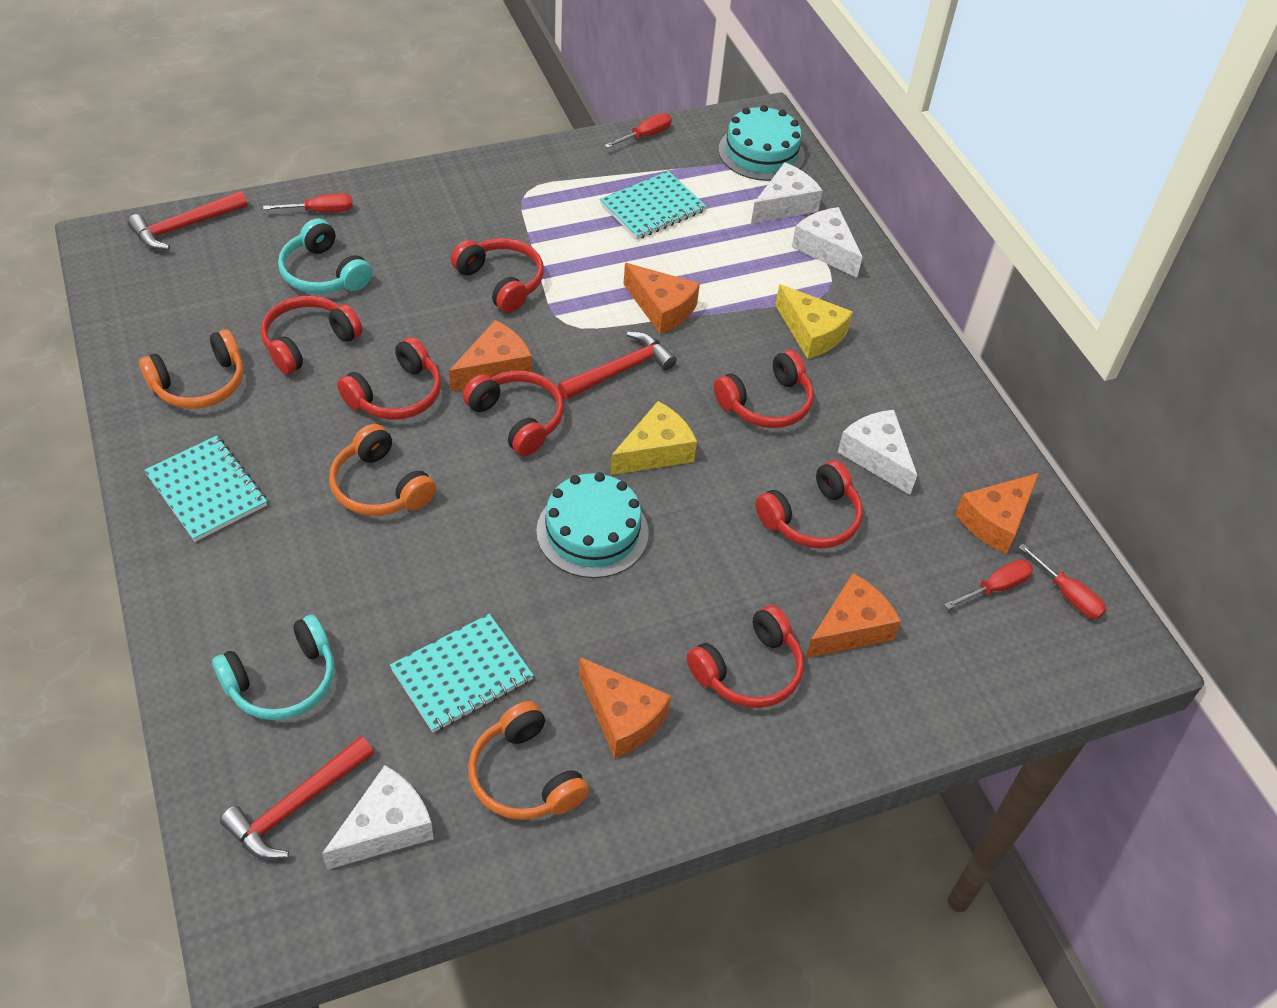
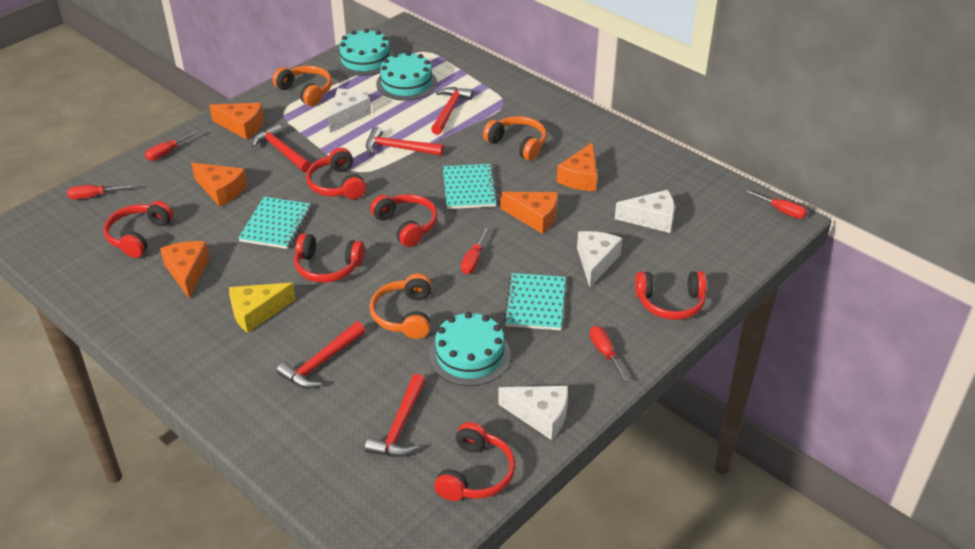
red hammer: 3 -> 5
red headphones: 7 -> 6
red screwdriver: 4 -> 5
turquoise cake: 2 -> 3
turquoise headphones: 2 -> 0
yellow cheese: 2 -> 1

